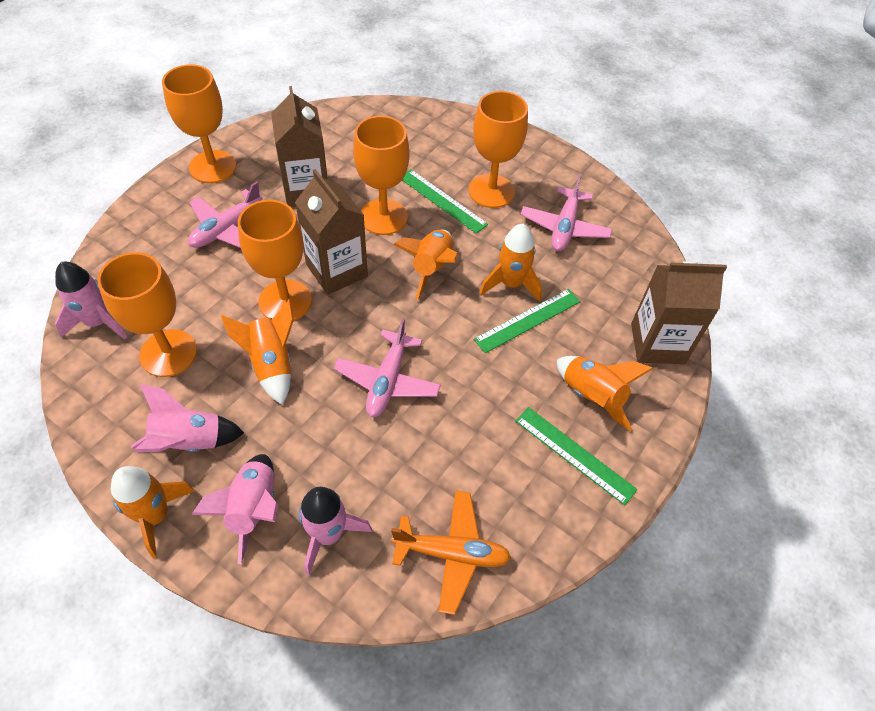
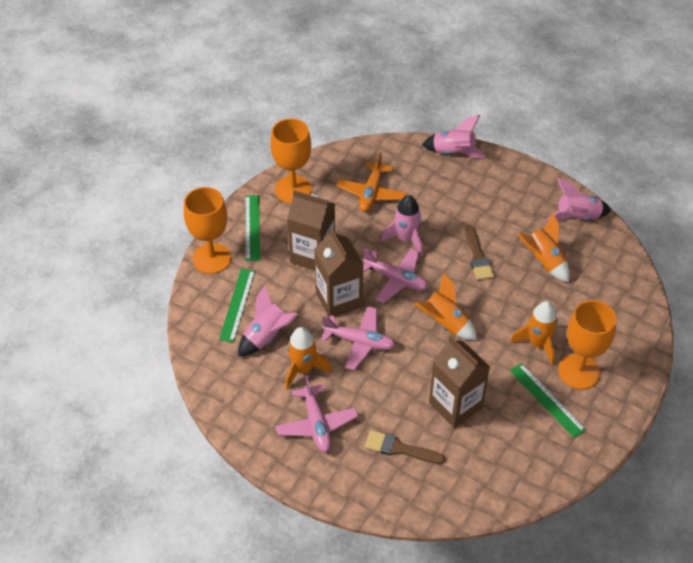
brown brush: 0 -> 2
orange goblet: 5 -> 3
orange rocket: 5 -> 4

